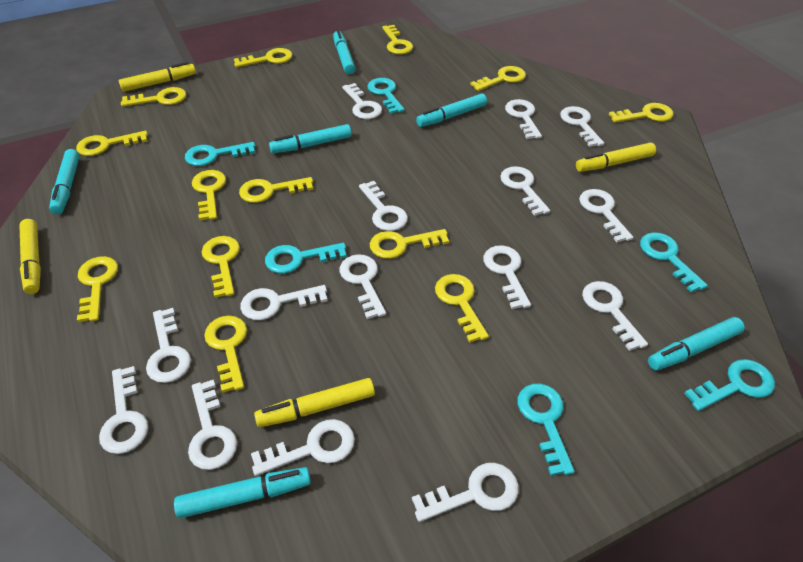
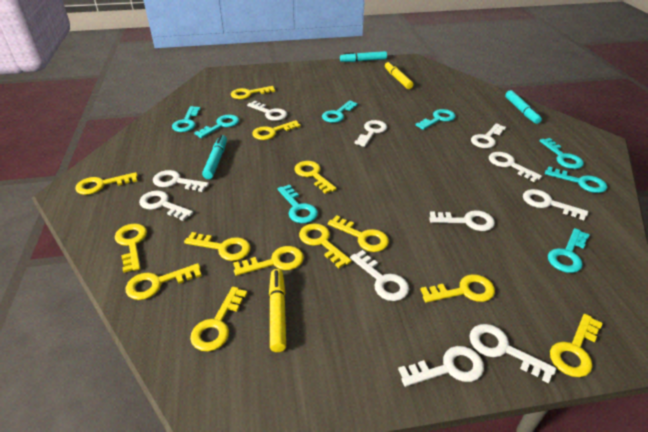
turquoise key: 6 -> 8
turquoise marker: 6 -> 3
white key: 15 -> 11
yellow marker: 4 -> 2

